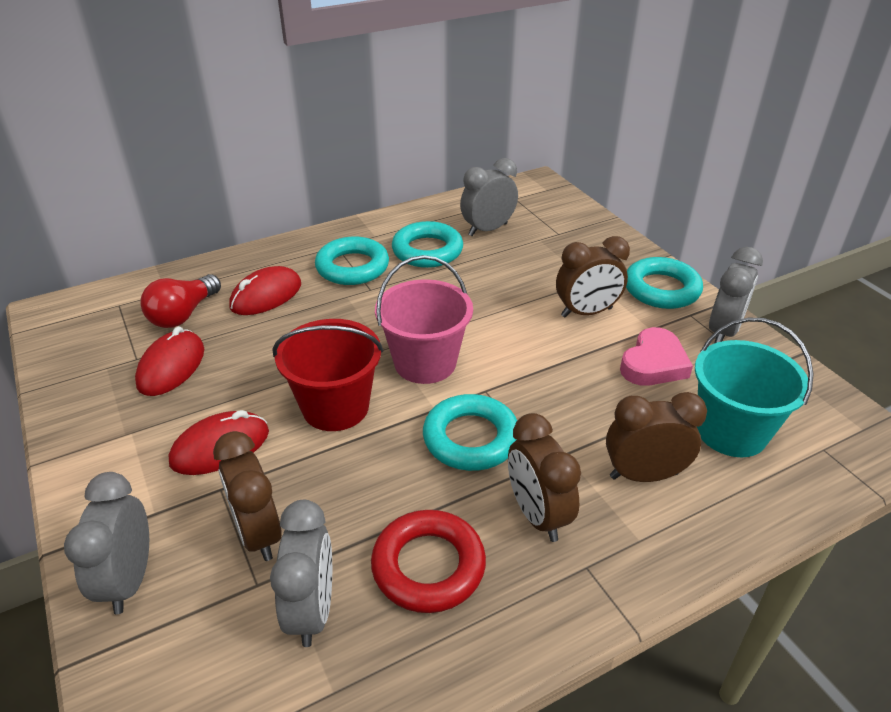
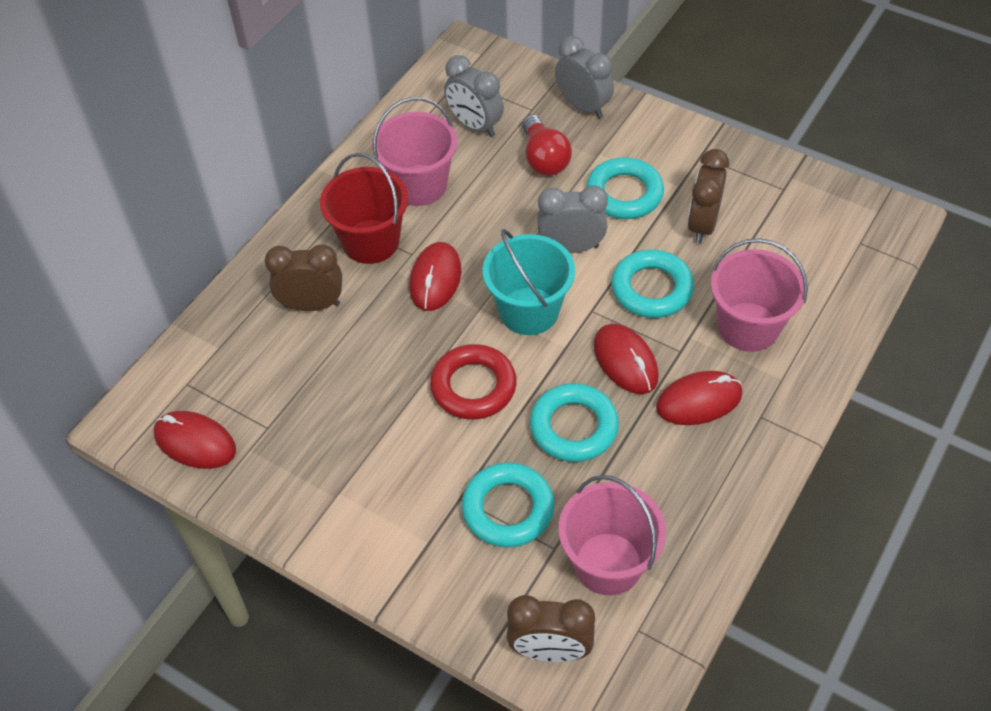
brown clock: 4 -> 3
grey clock: 4 -> 3
pink bucket: 1 -> 3
pink heart: 1 -> 0
red mouse: 3 -> 4

